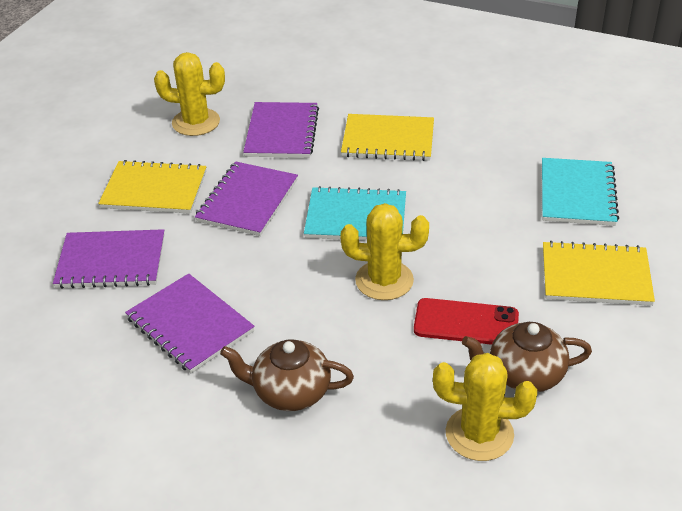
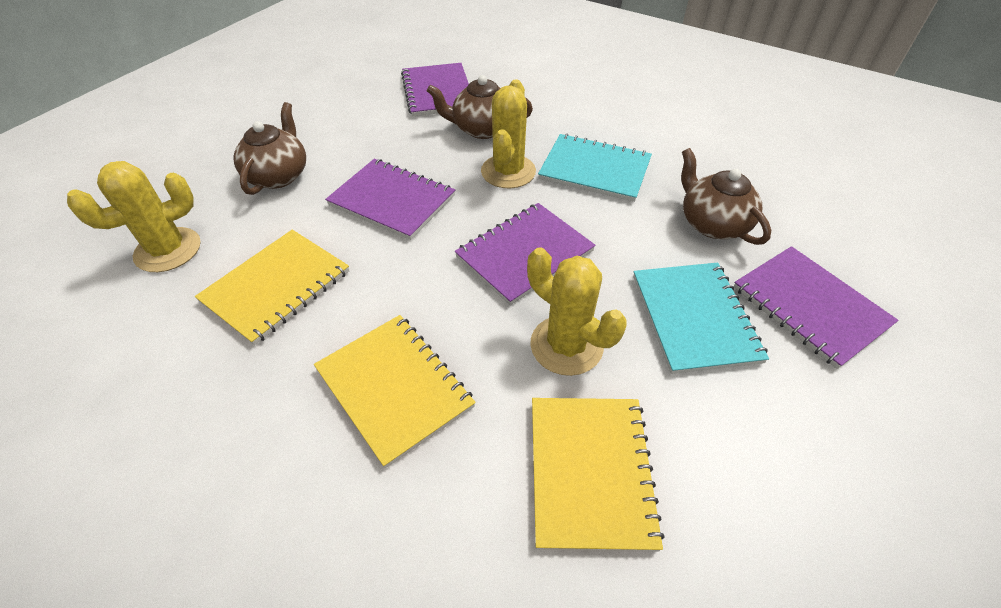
brown teapot: 2 -> 3
red phone: 1 -> 0

